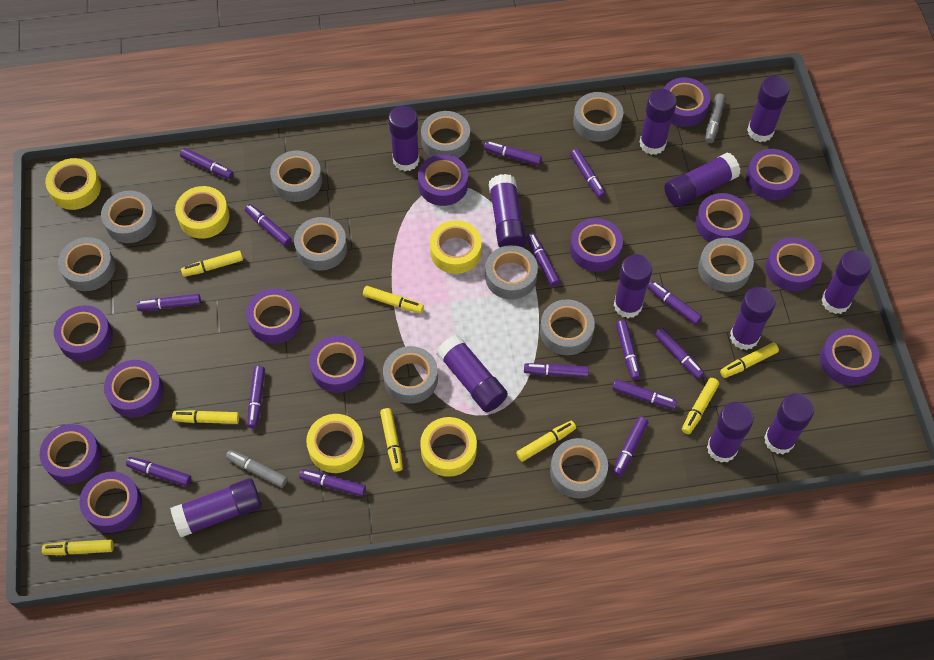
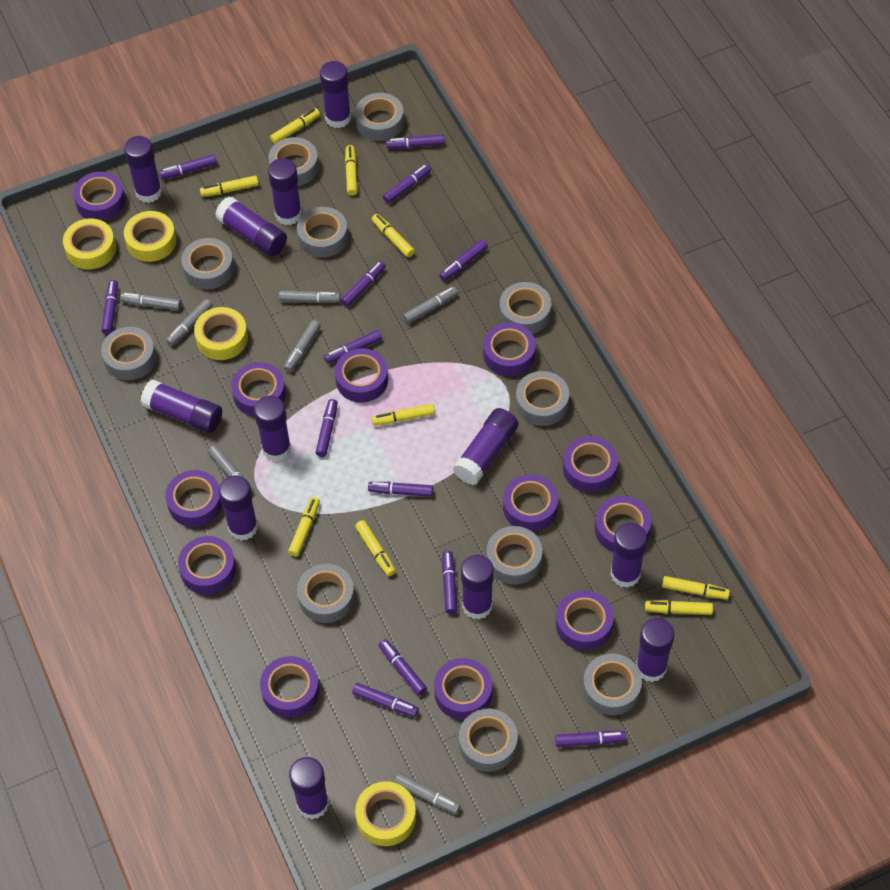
grey marker: 2 -> 7
purple marker: 15 -> 13
purple tape: 13 -> 12
yellow marker: 8 -> 9
yellow tape: 5 -> 4

